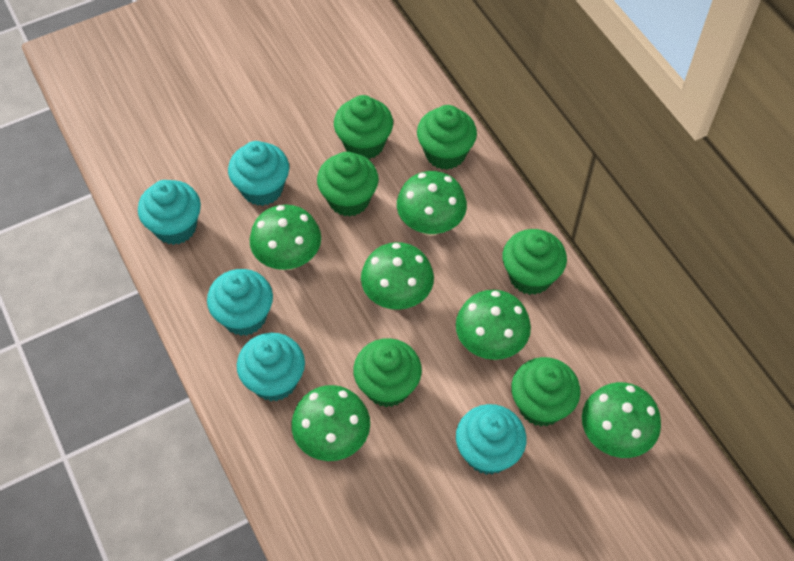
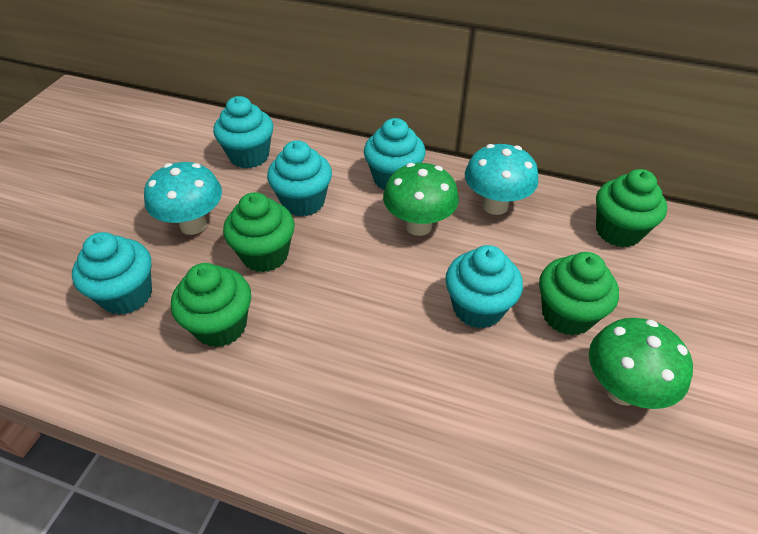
green cupcake: 6 -> 4
green mushroom: 6 -> 2
turquoise mushroom: 0 -> 2

